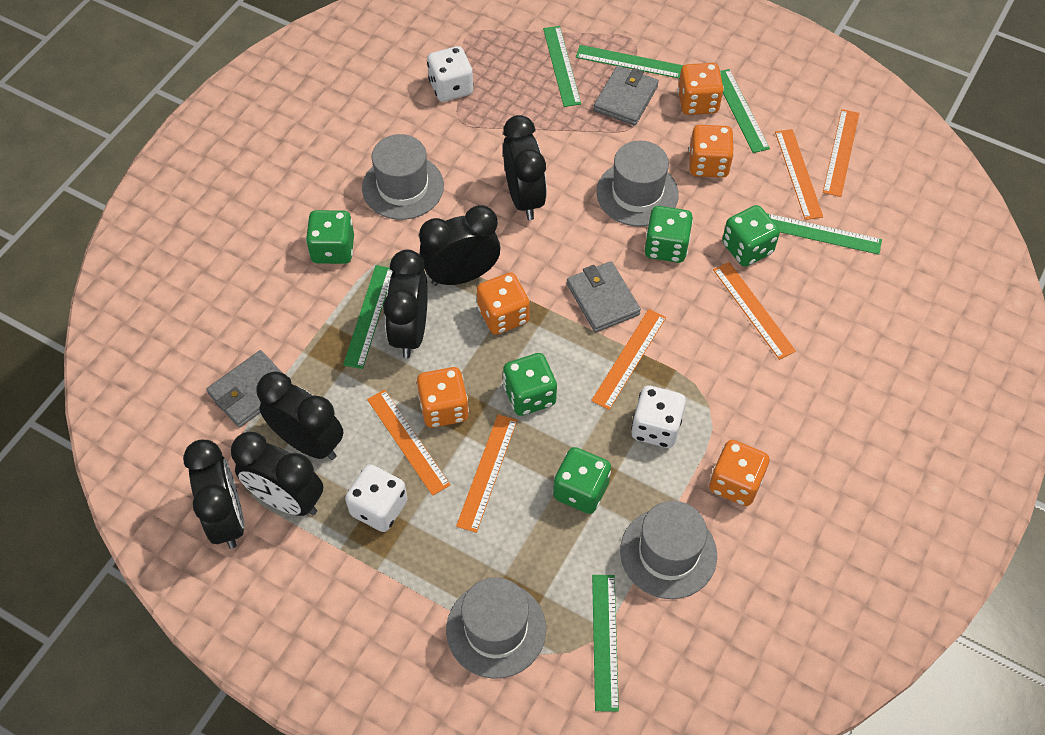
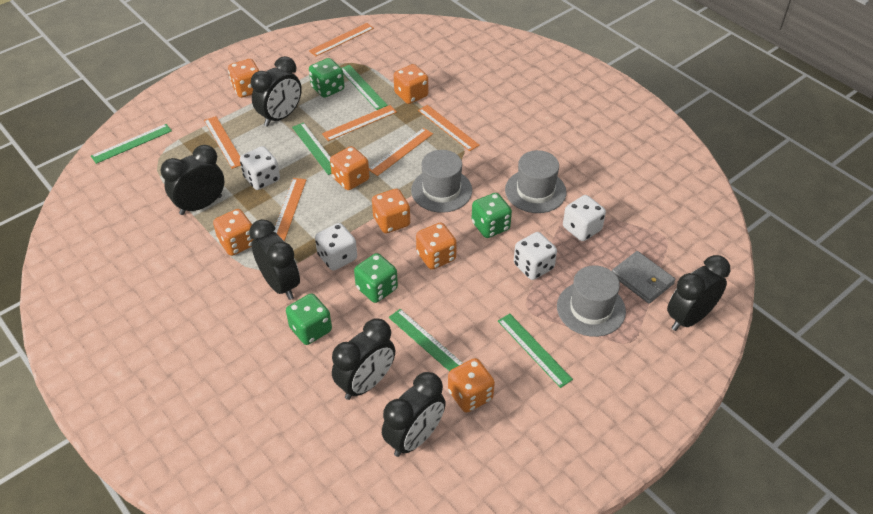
green dice: 5 -> 4
green ruler: 6 -> 5
grey hat: 4 -> 3
grey wallet: 3 -> 1
orange dice: 5 -> 7
white dice: 3 -> 4

